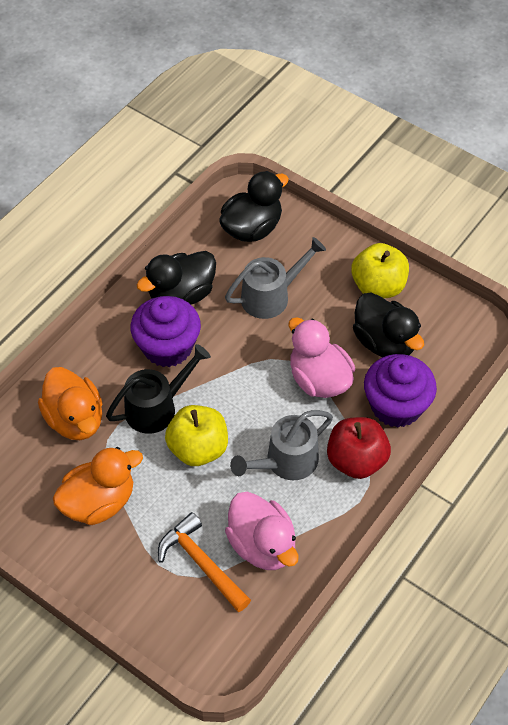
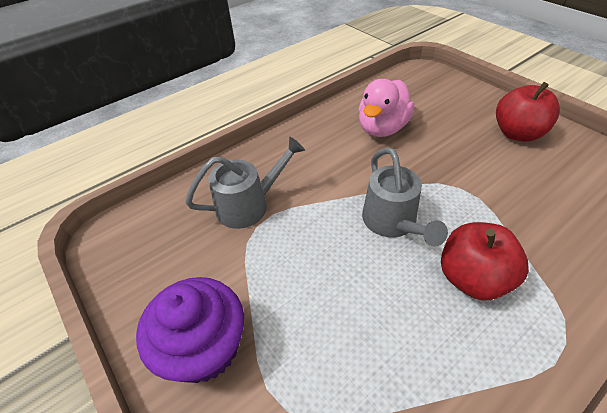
black duck: 3 -> 0
black watering can: 1 -> 0
orange duck: 2 -> 0
orange hammer: 1 -> 0
pink duck: 2 -> 1
purple cupcake: 2 -> 1
red apple: 1 -> 2
yellow apple: 2 -> 0

